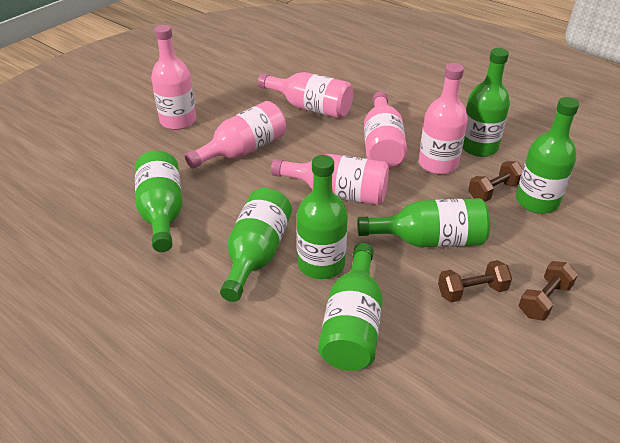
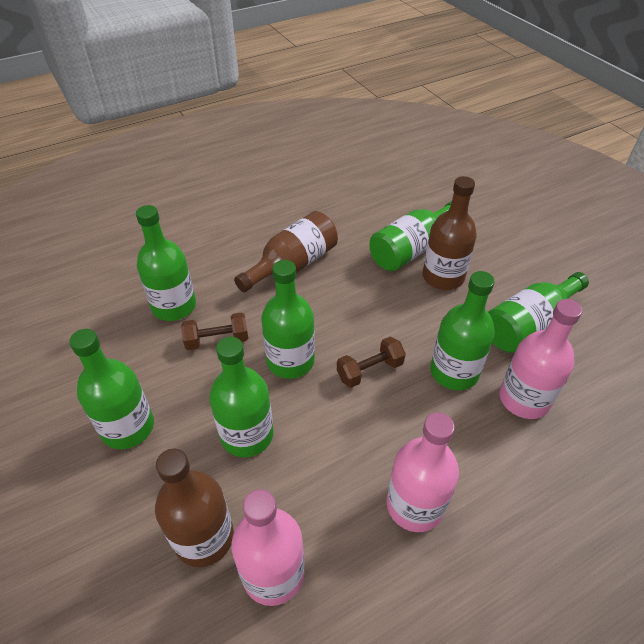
brown bottle: 0 -> 3
brown dumbbell: 3 -> 2
pink bottle: 6 -> 3

